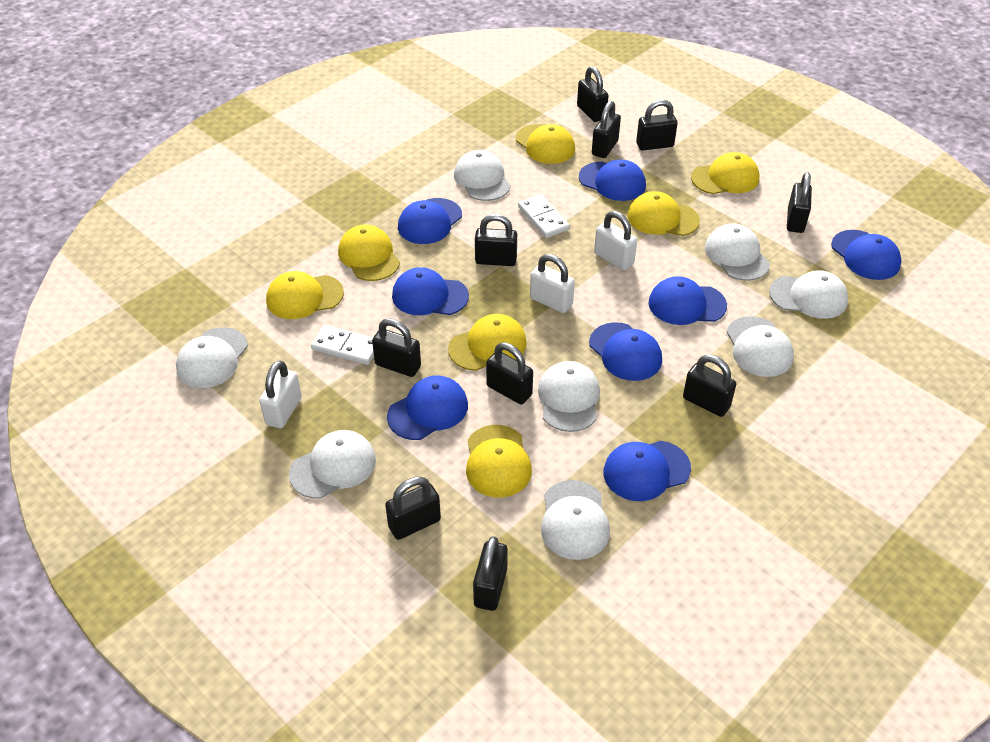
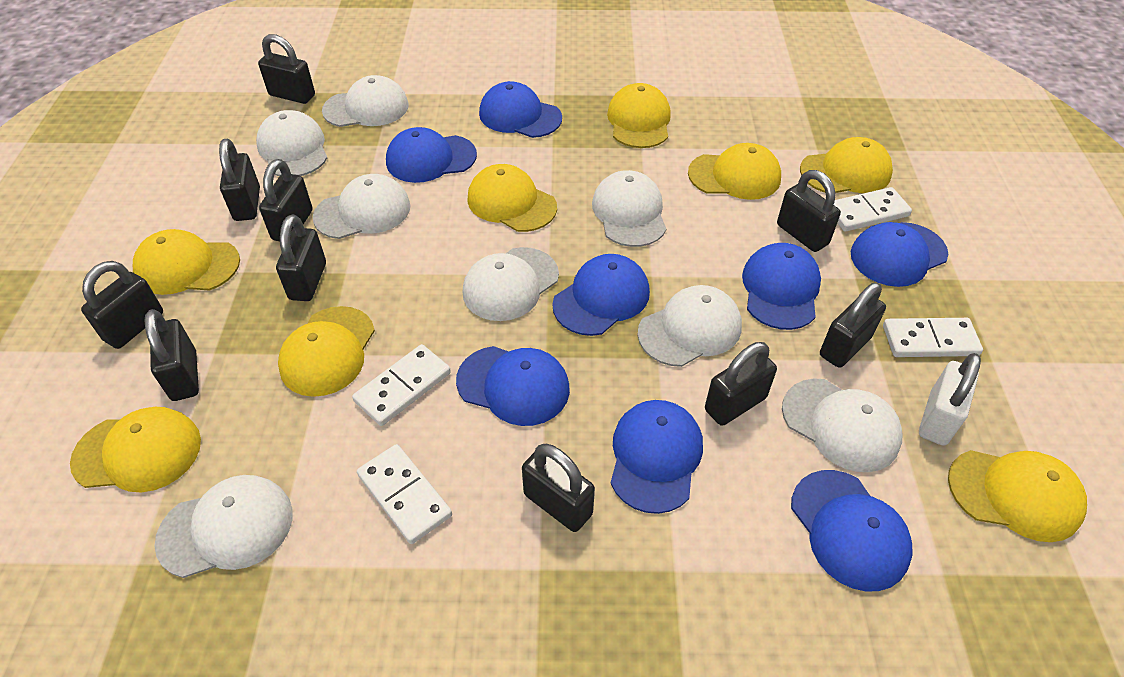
white domino: 2 -> 4
white padlock: 3 -> 1
yellow cap: 7 -> 8

